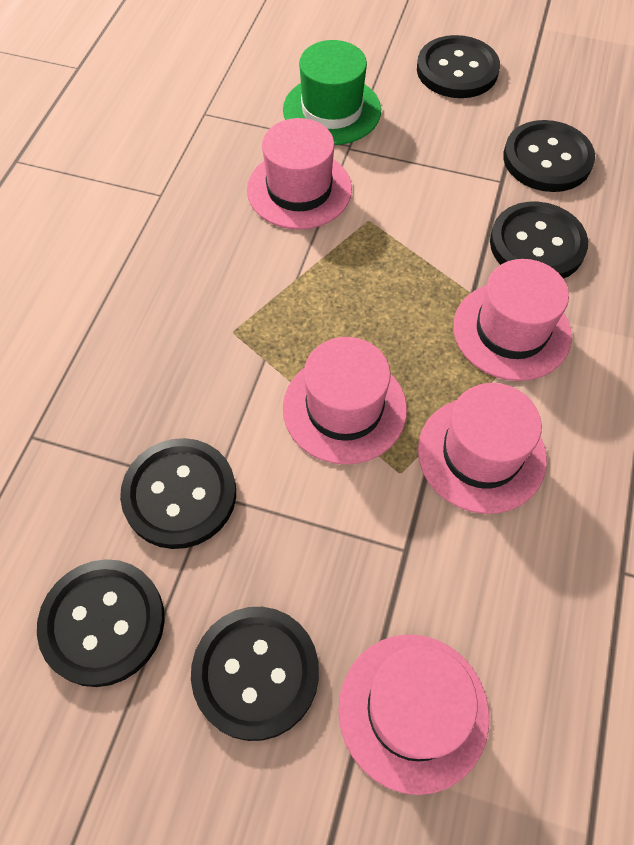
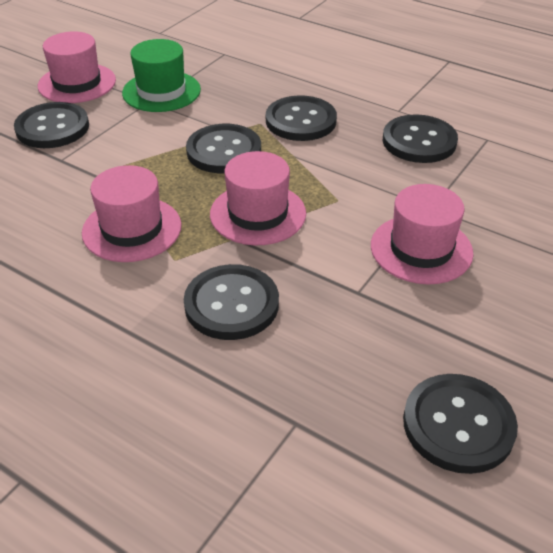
pink hat: 5 -> 4

